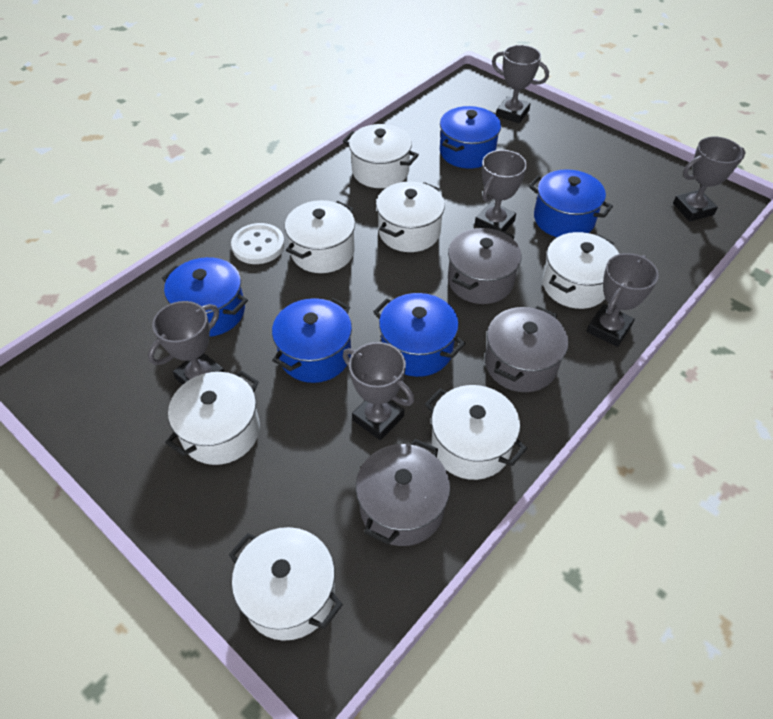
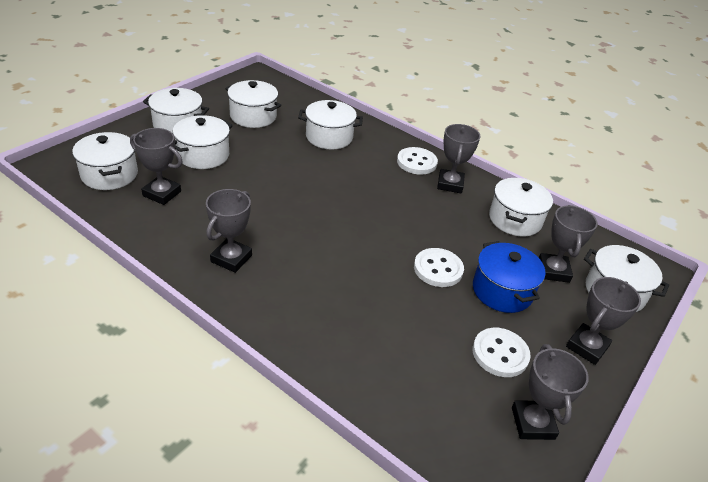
blue pot: 5 -> 1
grey pot: 3 -> 0
white button: 1 -> 3

